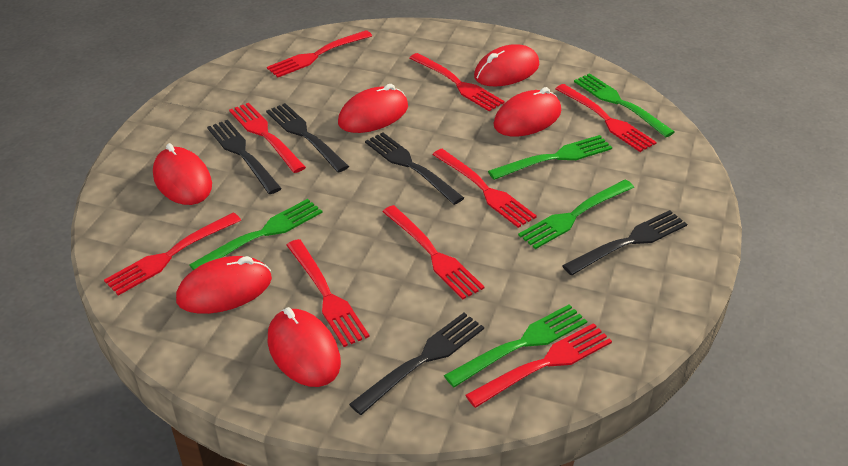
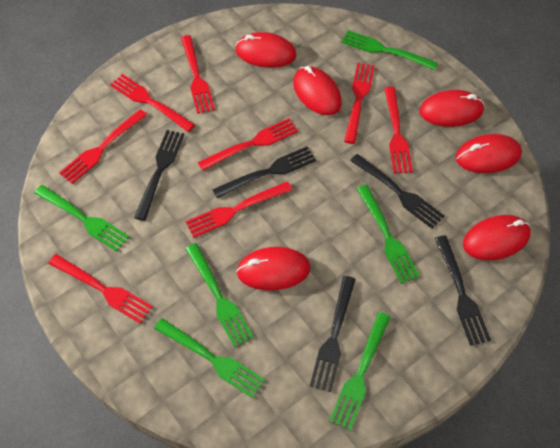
green fork: 5 -> 6
red fork: 9 -> 8

